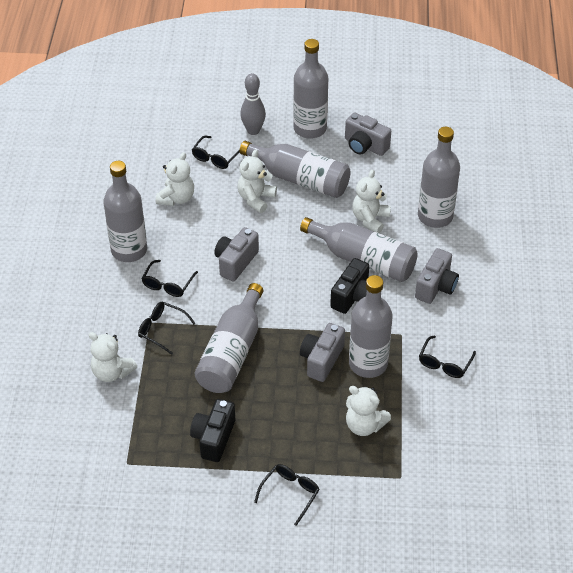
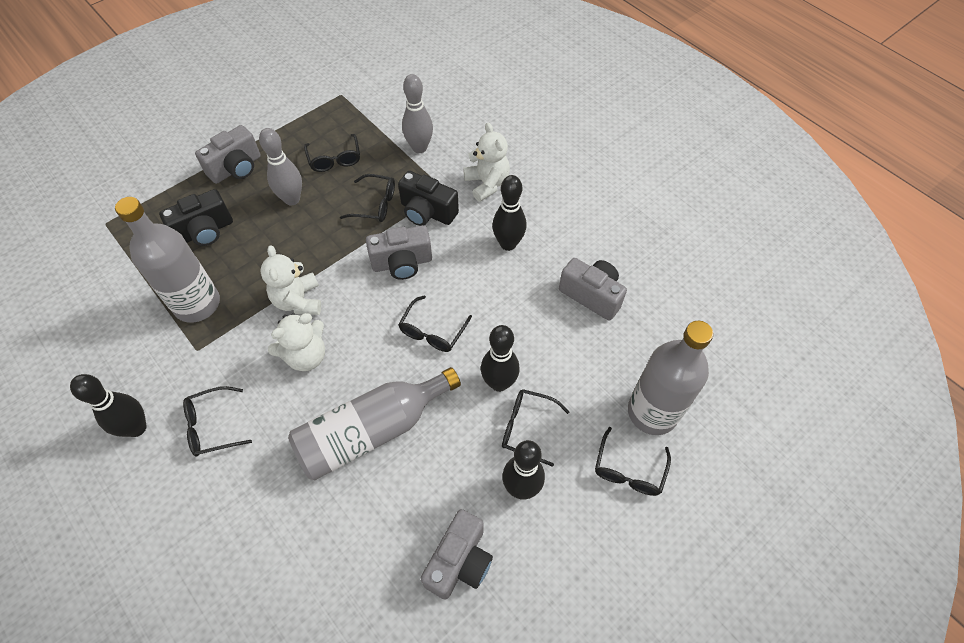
black bowling pin: 0 -> 4
black glasses: 5 -> 6
grey bottle: 7 -> 3
grey bowling pin: 1 -> 2
white teddy bear: 5 -> 3

